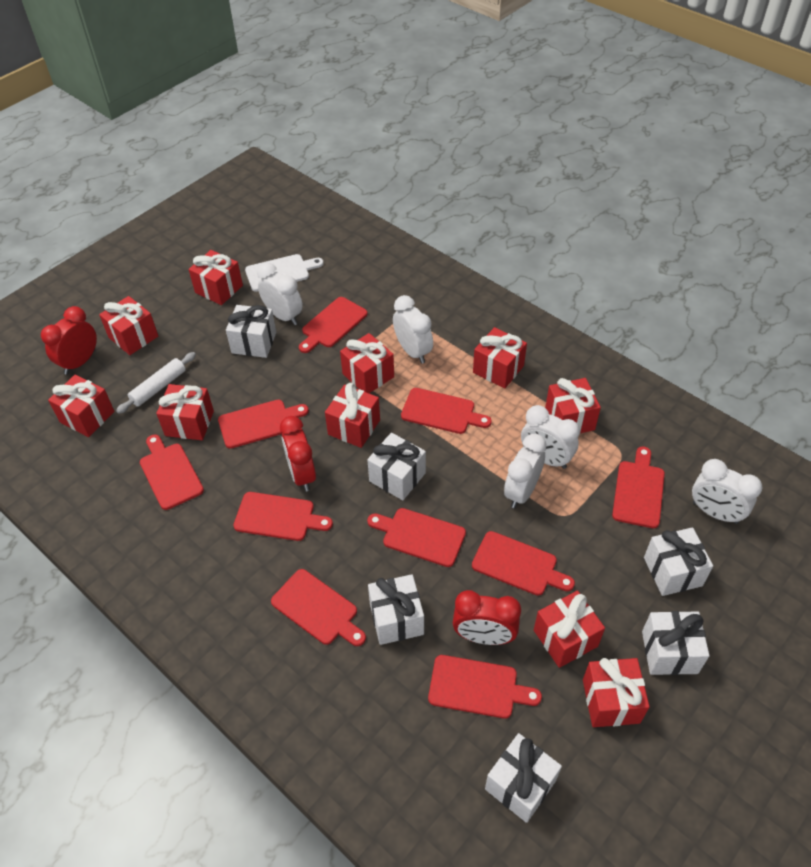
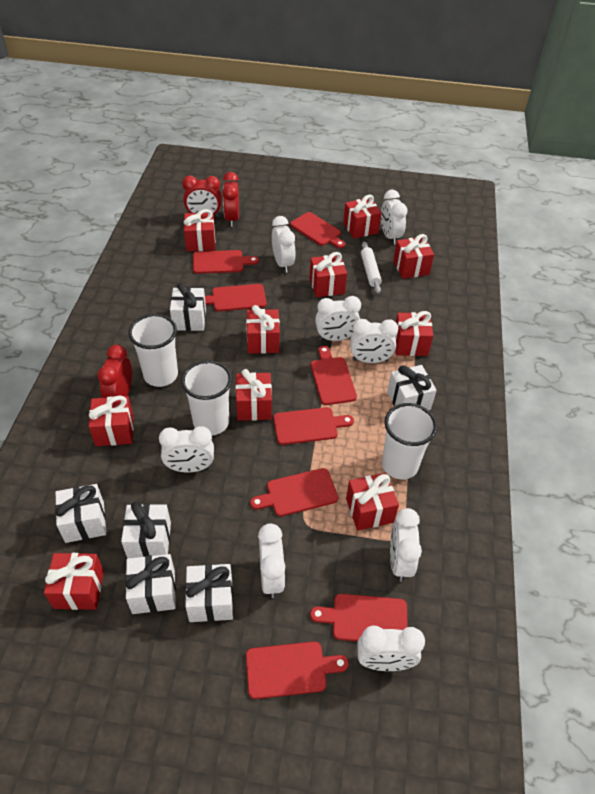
red cutting board: 10 -> 8
white clock: 5 -> 8
white cup: 0 -> 3
white cutting board: 1 -> 0

